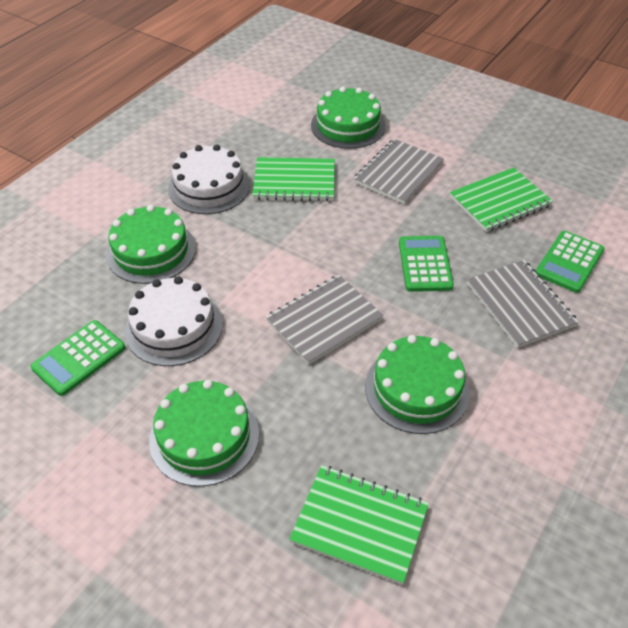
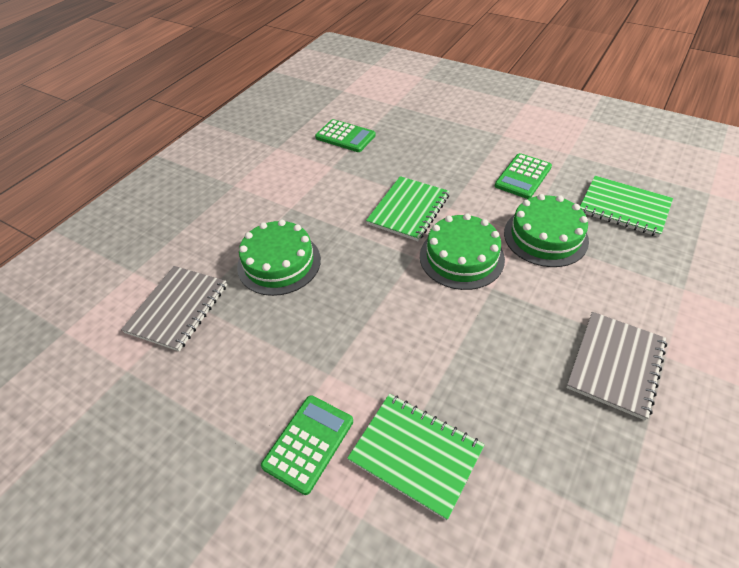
green cake: 4 -> 3
grey notebook: 3 -> 2
white cake: 2 -> 0

